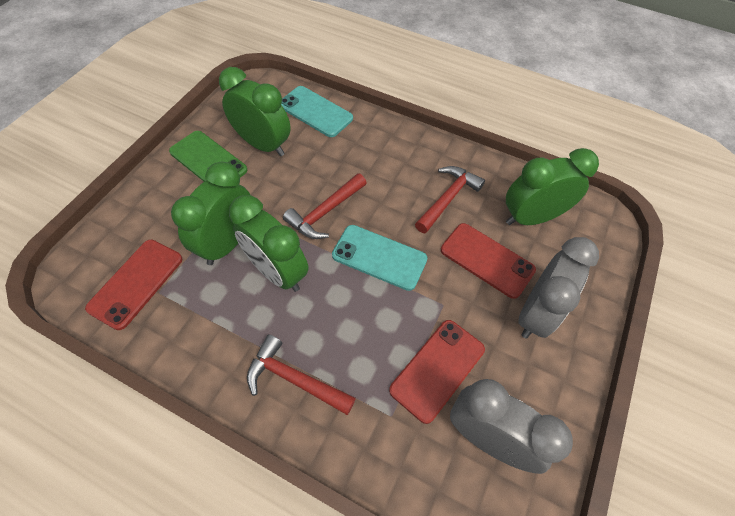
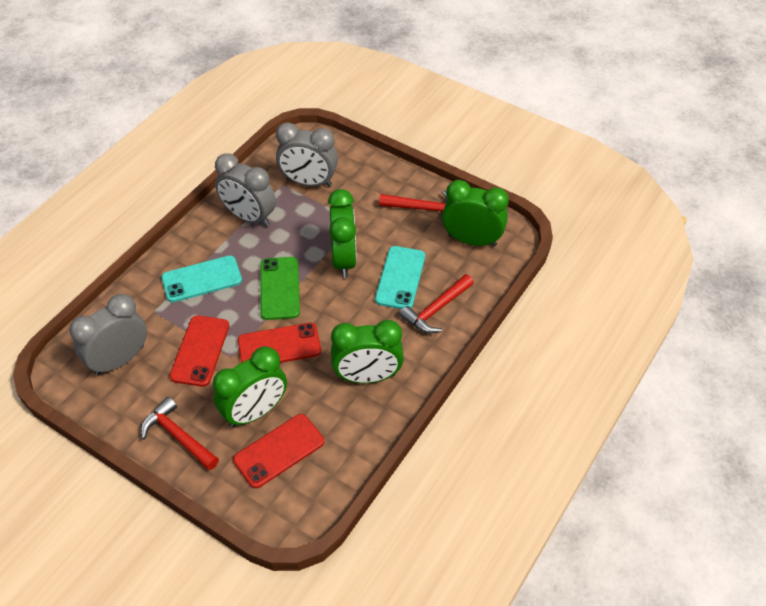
grey clock: 2 -> 3

